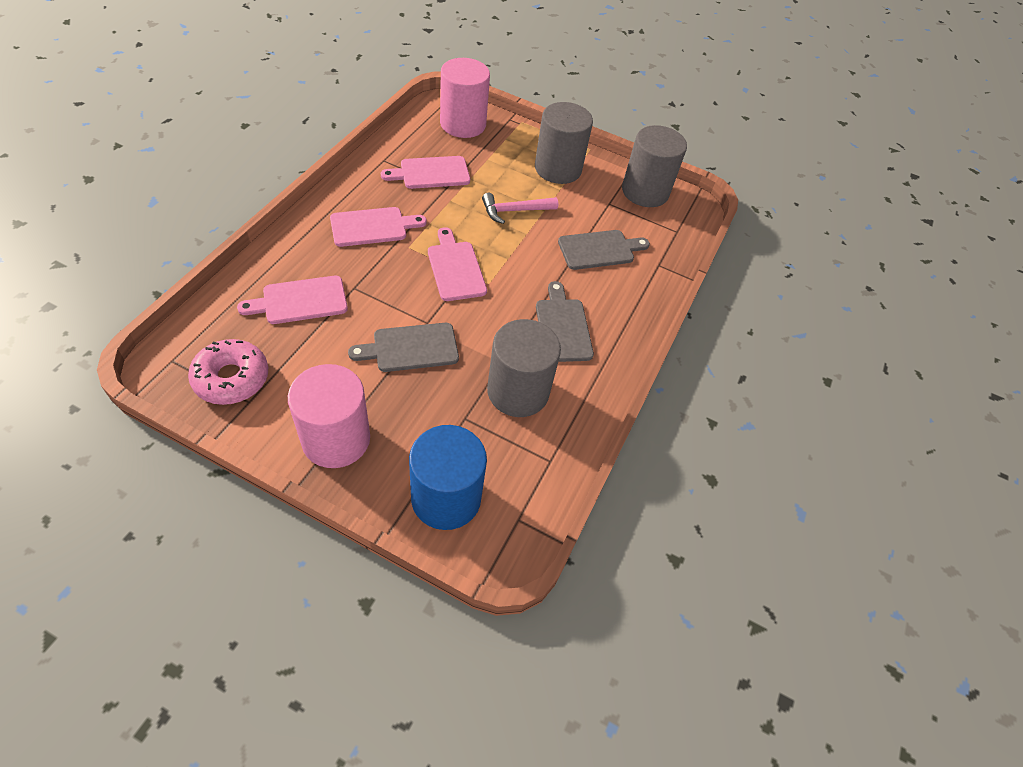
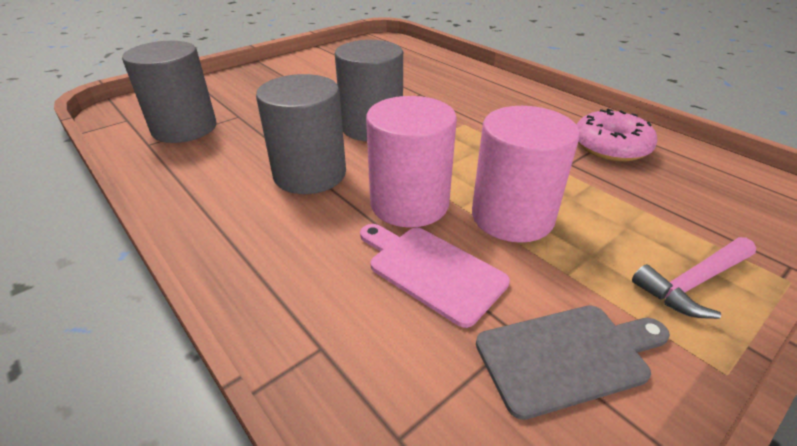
blue cylinder: 1 -> 0
grey cutting board: 3 -> 1
pink cutting board: 4 -> 1

